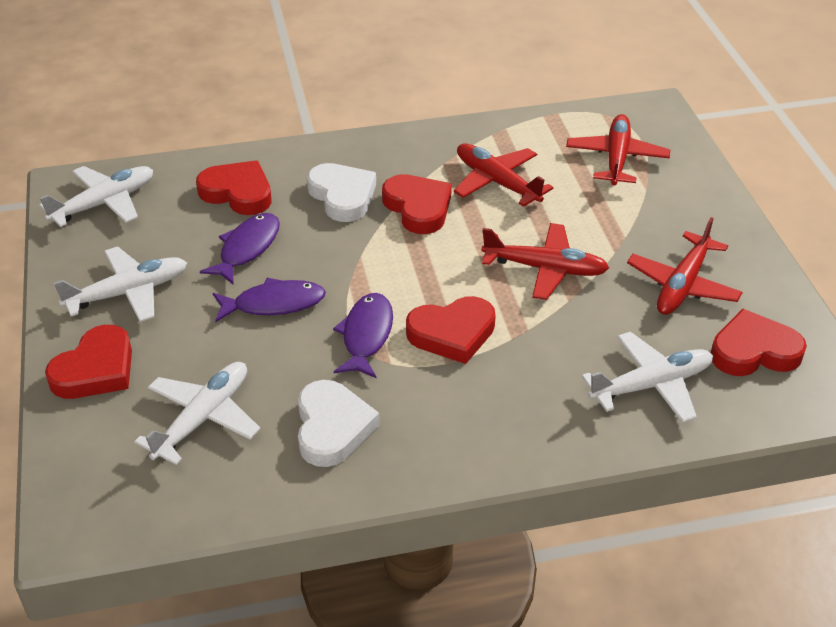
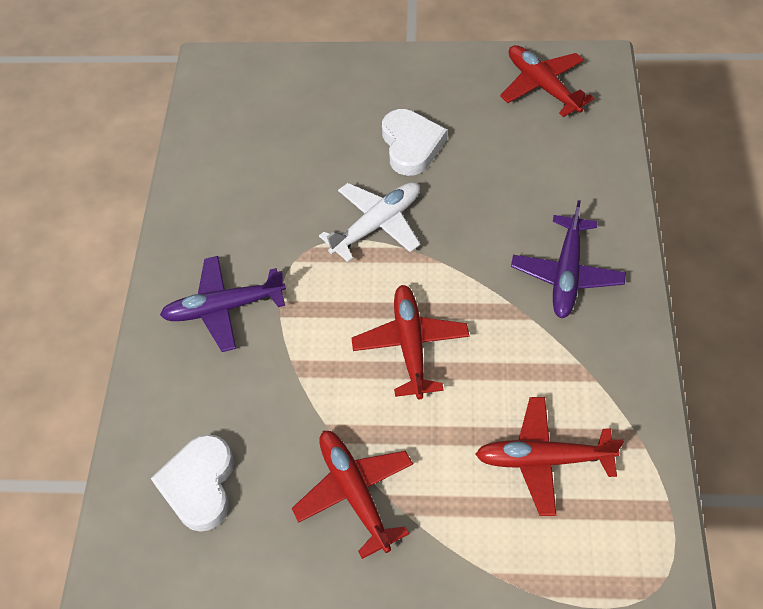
purple fish: 3 -> 0
purple plane: 0 -> 2
red heart: 5 -> 0
white plane: 4 -> 1

